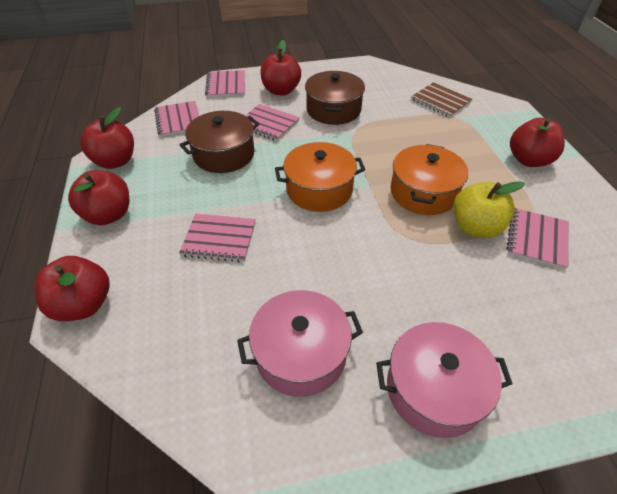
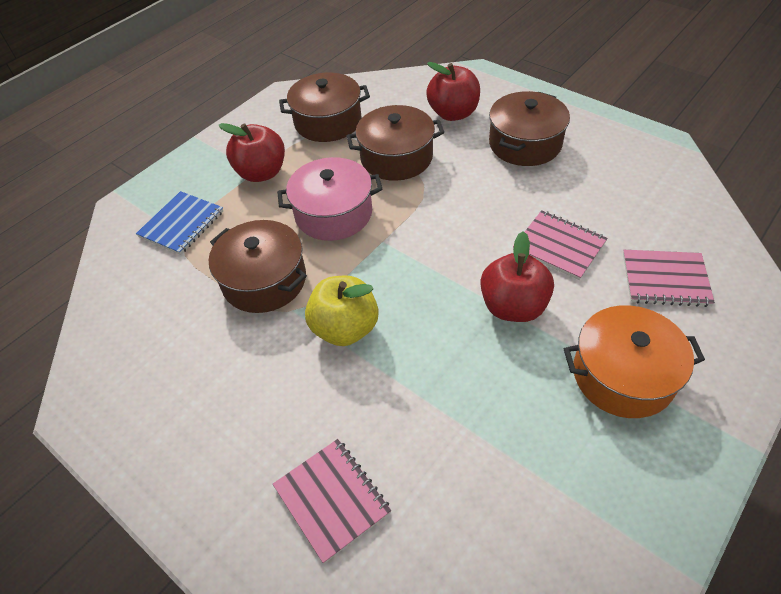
blue notebook: 0 -> 1
brown notebook: 1 -> 0
brown pot: 2 -> 4
orange pot: 2 -> 1
pink notebook: 5 -> 3
pink pot: 2 -> 1
red apple: 5 -> 3

